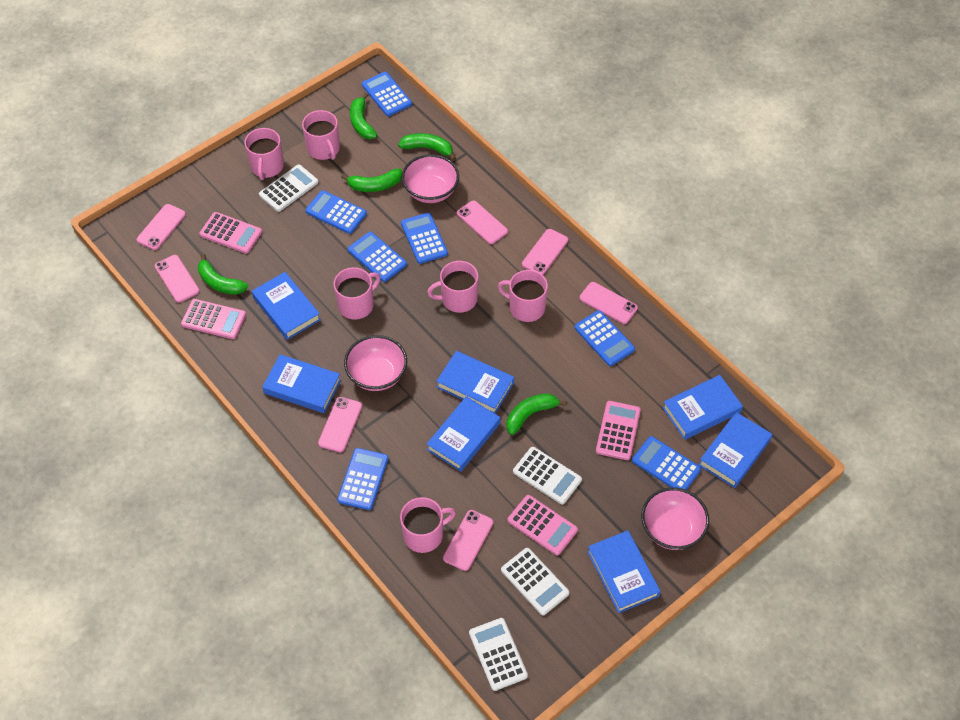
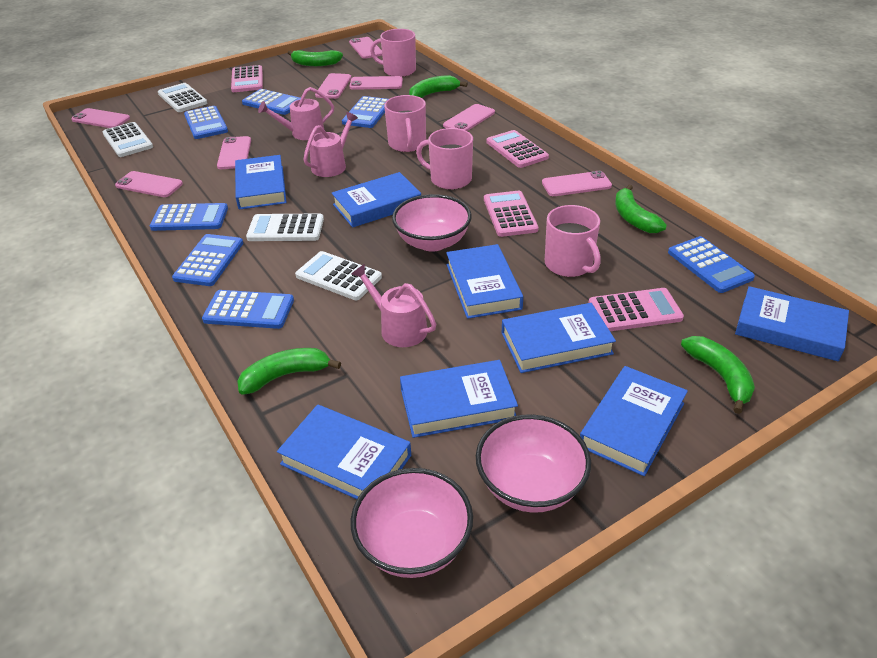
blue book: 7 -> 8
pink mug: 6 -> 4
pink phone: 7 -> 8
pink watering can: 0 -> 3

